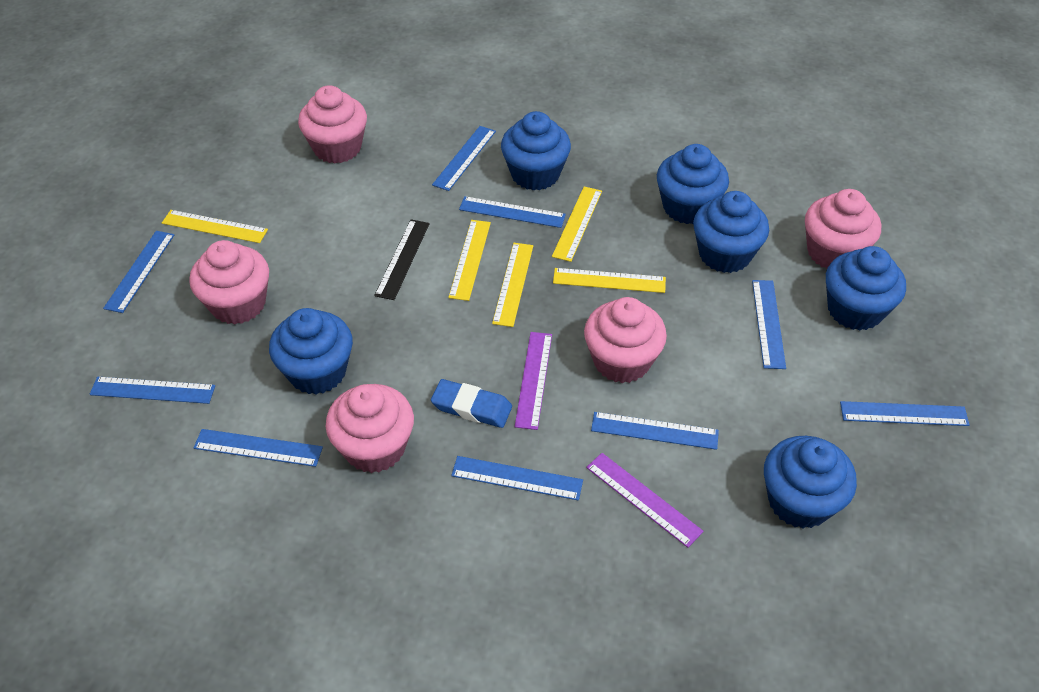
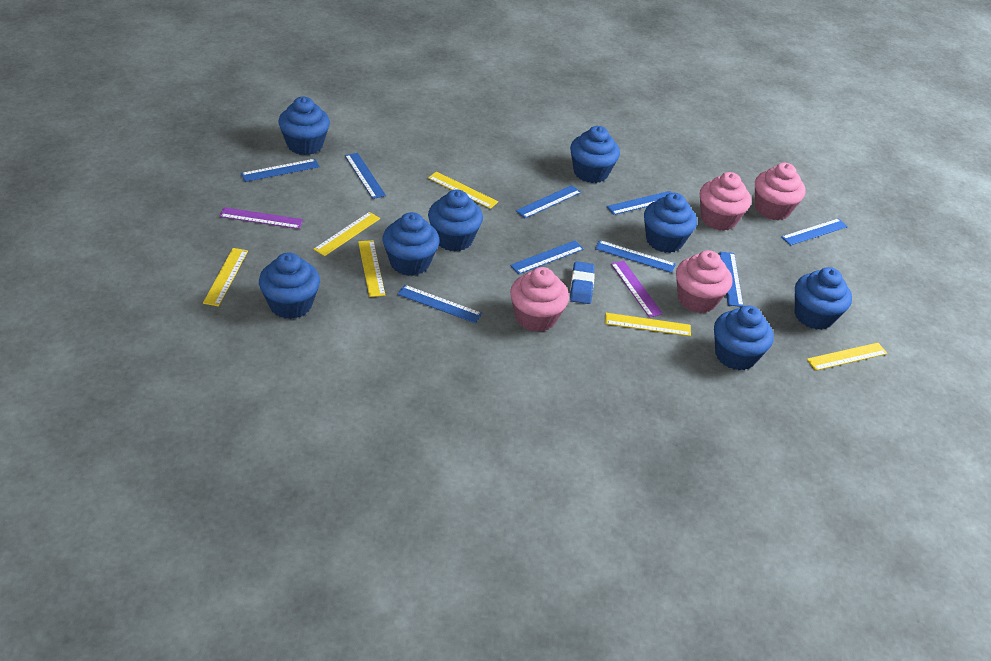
black ruler: 1 -> 0
blue cupcake: 6 -> 8
pink cupcake: 5 -> 4
yellow ruler: 5 -> 6

